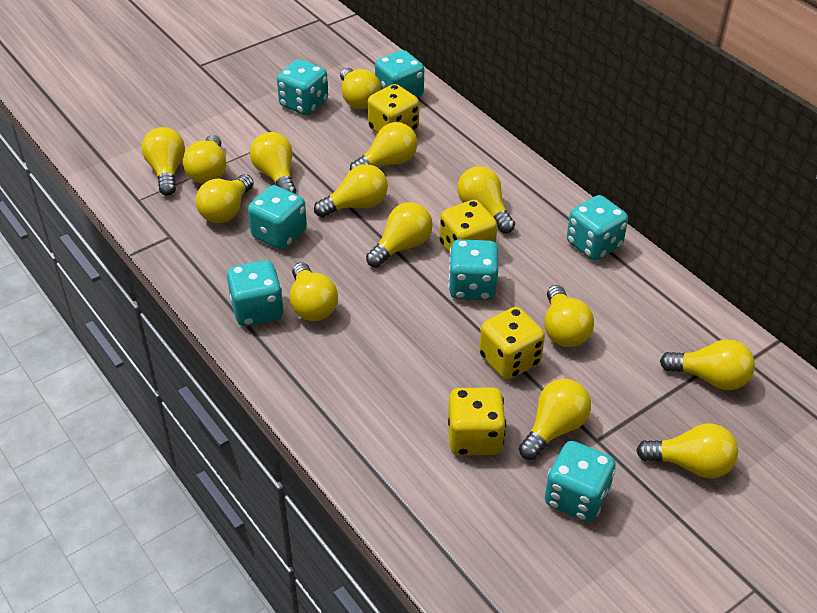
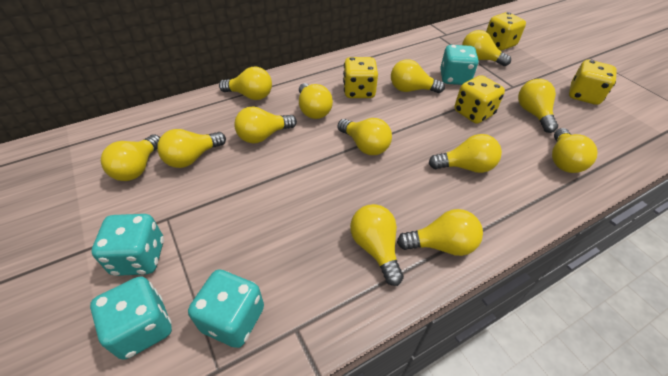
turquoise dice: 7 -> 4
yellow light bulb: 14 -> 13

